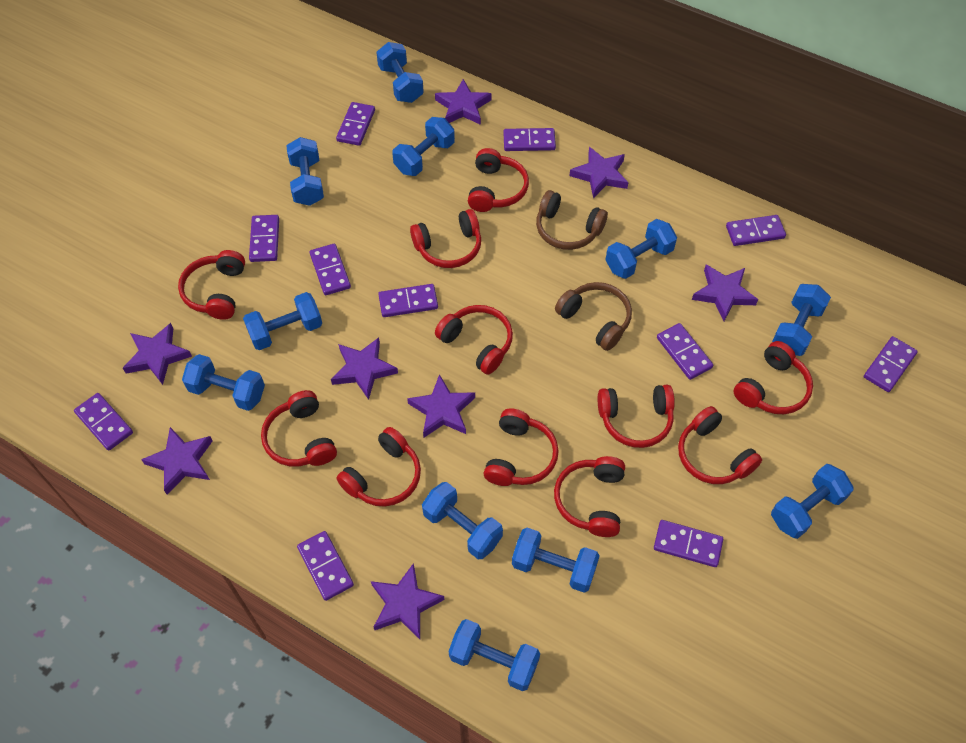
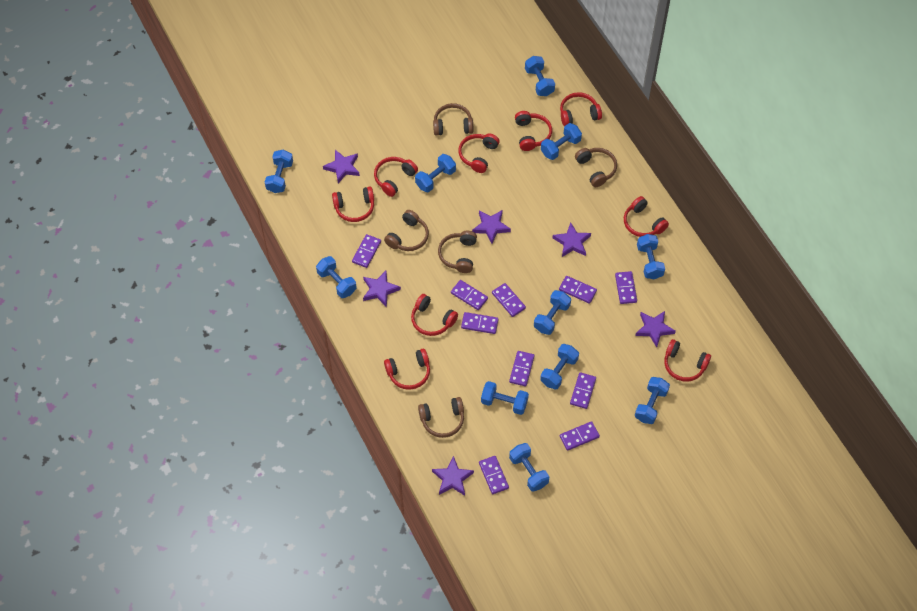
brown headphones: 2 -> 5
purple domino: 11 -> 10
purple star: 8 -> 6
red headphones: 11 -> 9

